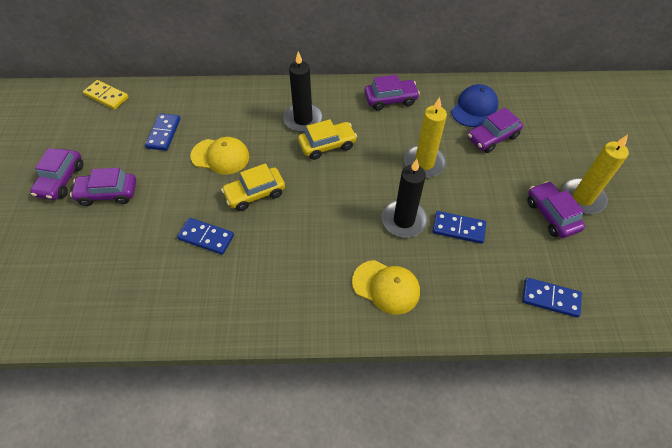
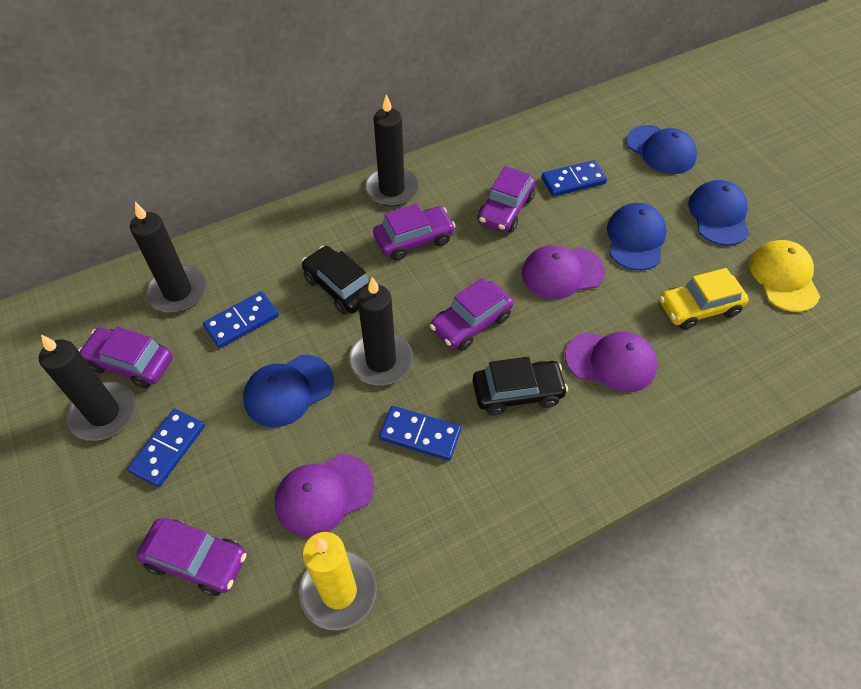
black candle: 2 -> 4
black car: 0 -> 2
blue cap: 1 -> 4
purple cap: 0 -> 3
yellow candle: 2 -> 1
yellow cap: 2 -> 1
yellow car: 2 -> 1
yellow domino: 1 -> 0

